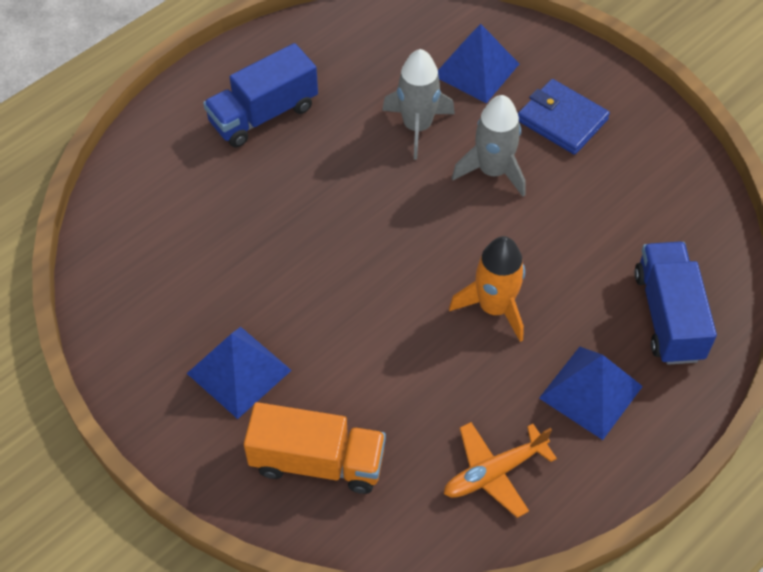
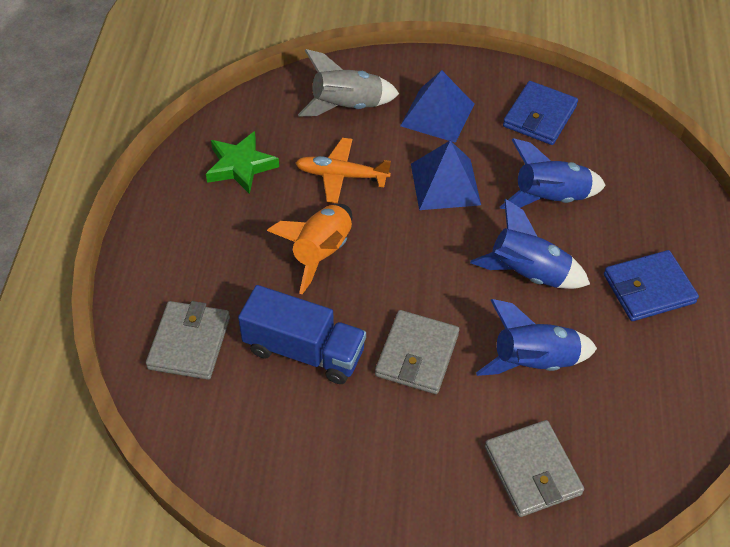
blue pyramid: 3 -> 2
blue rocket: 0 -> 3
blue truck: 2 -> 1
blue wallet: 1 -> 2
green star: 0 -> 1
grey rocket: 2 -> 1
grey wallet: 0 -> 3
orange truck: 1 -> 0

